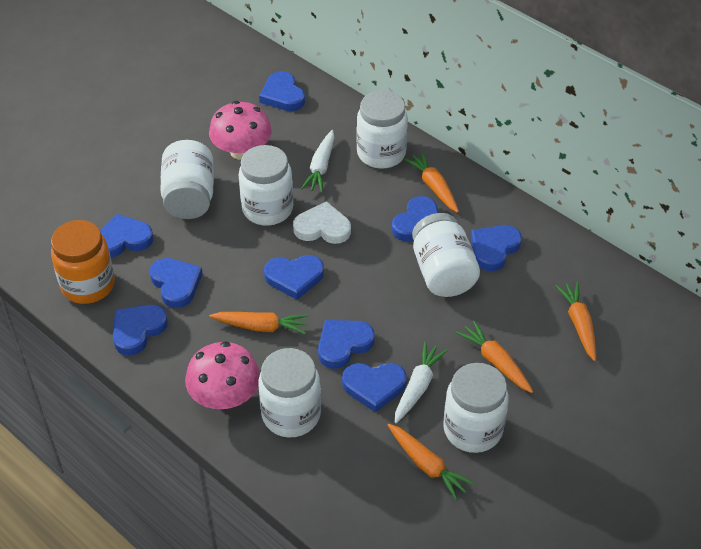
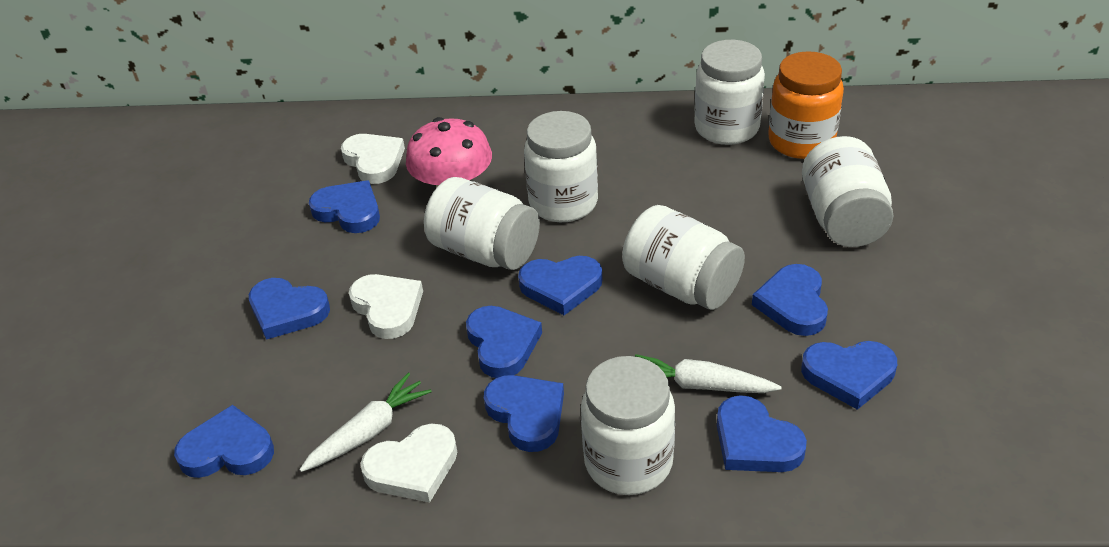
orange carrot: 5 -> 0
pink mushroom: 2 -> 1
white heart: 1 -> 3

